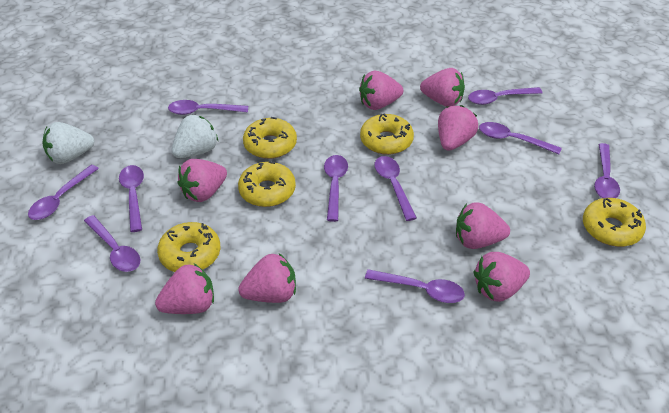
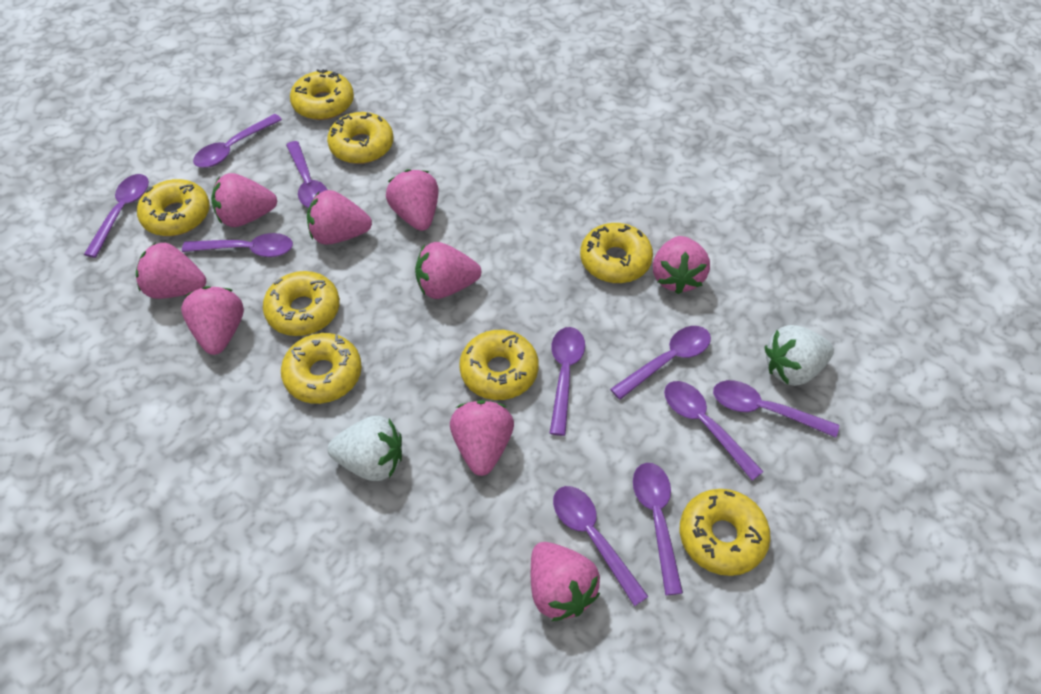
pink strawberry: 8 -> 9
yellow donut: 5 -> 8

